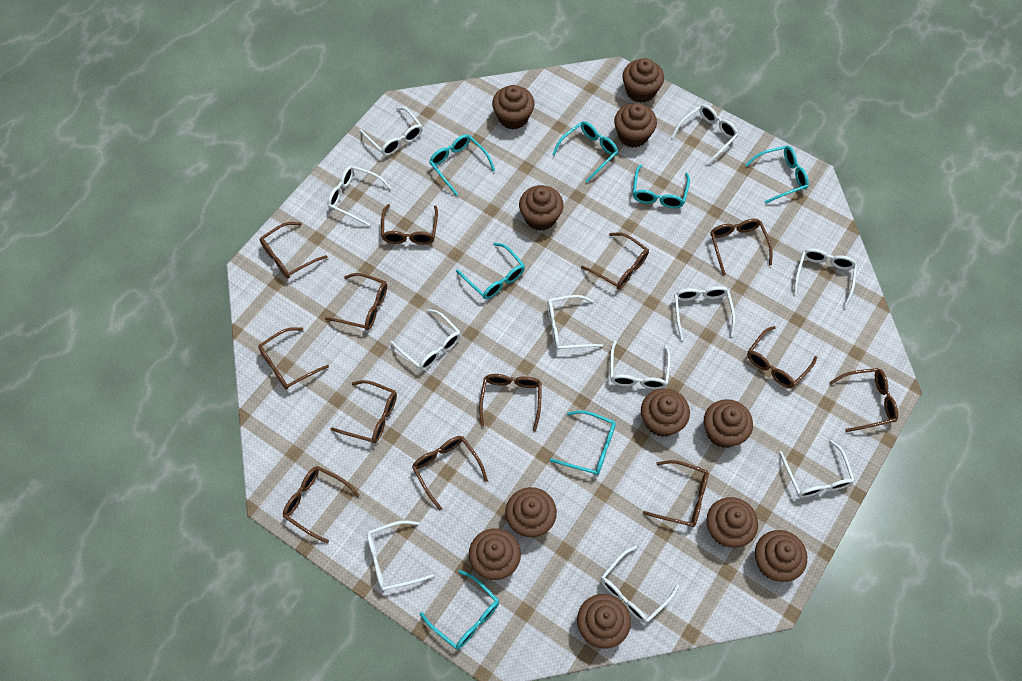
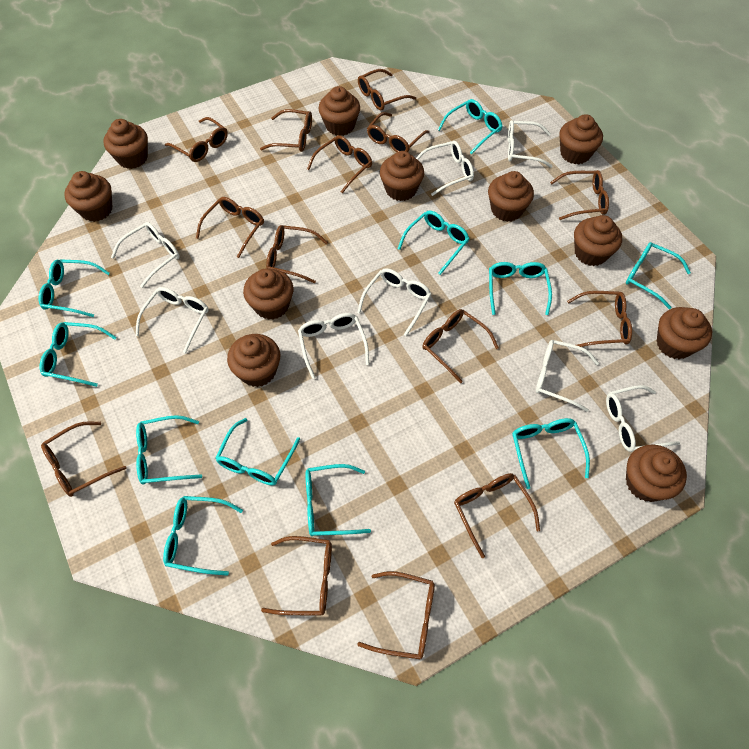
brown glasses: 13 -> 14
turquoise glasses: 7 -> 11
white glasses: 11 -> 8

